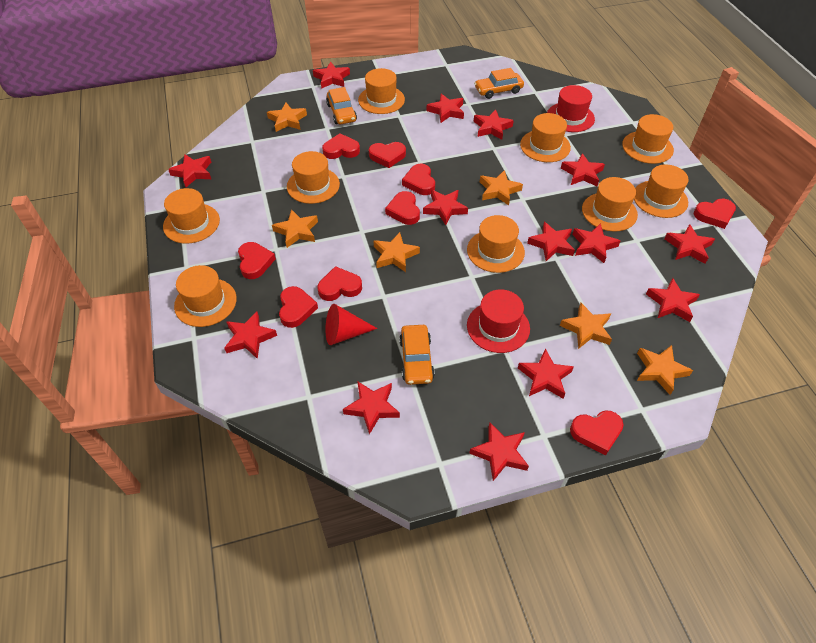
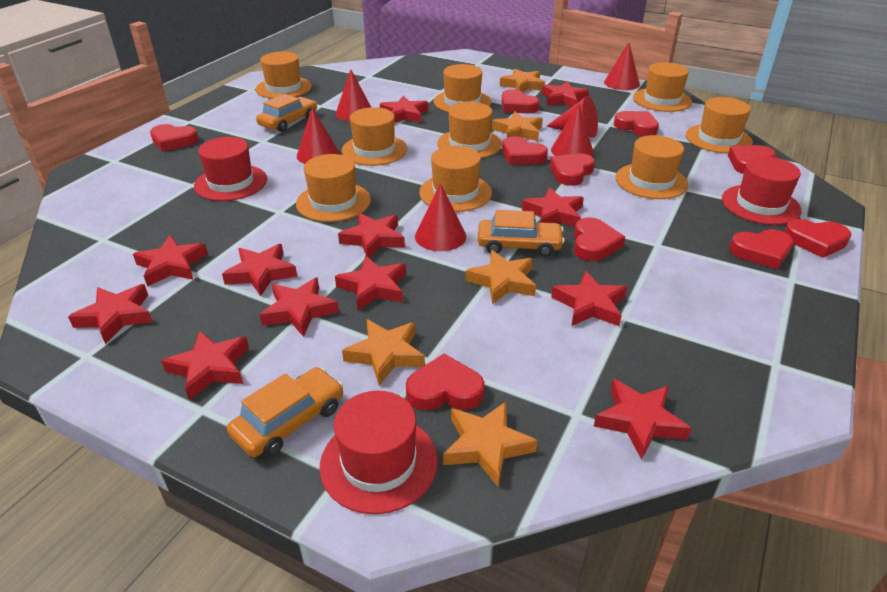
orange star: 6 -> 5
red cone: 1 -> 6
red hat: 2 -> 3
red heart: 9 -> 10
red star: 14 -> 12

